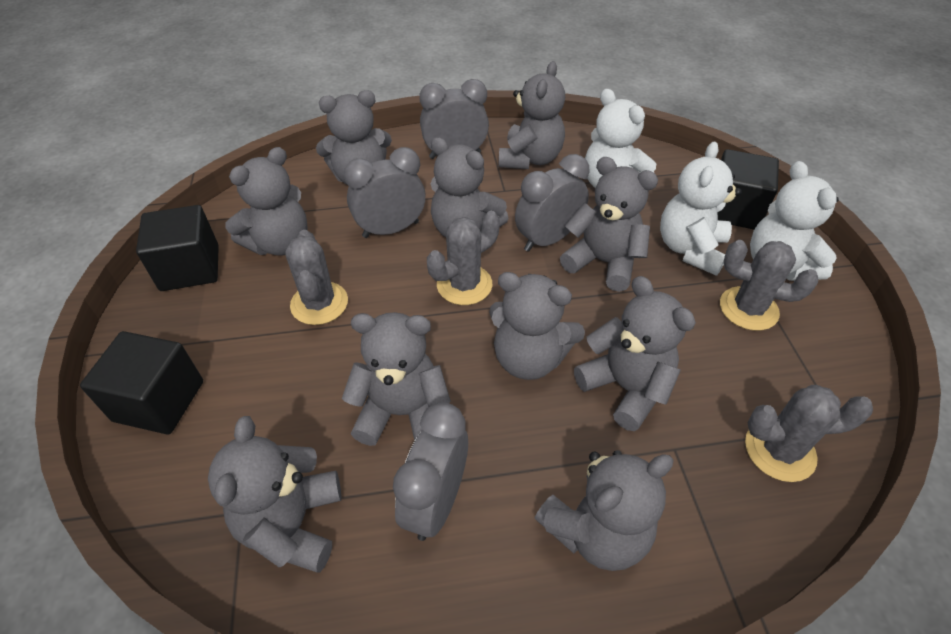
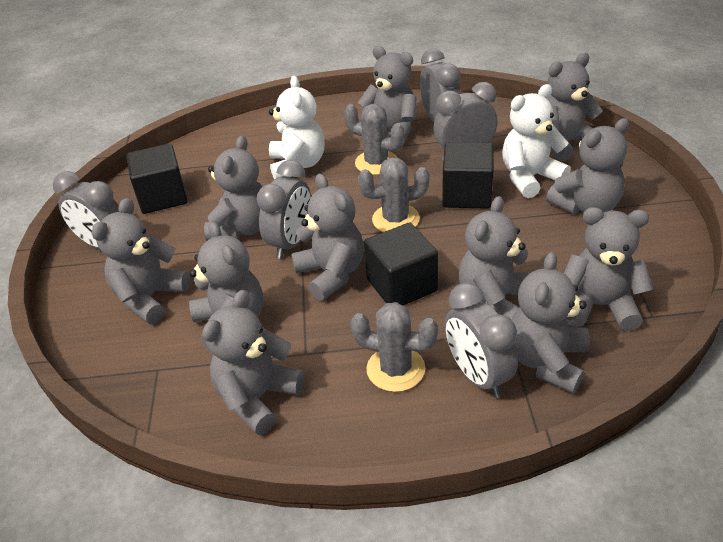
grey cactus: 4 -> 3
grey clock: 4 -> 5
grey teddy bear: 10 -> 11
white teddy bear: 3 -> 2

